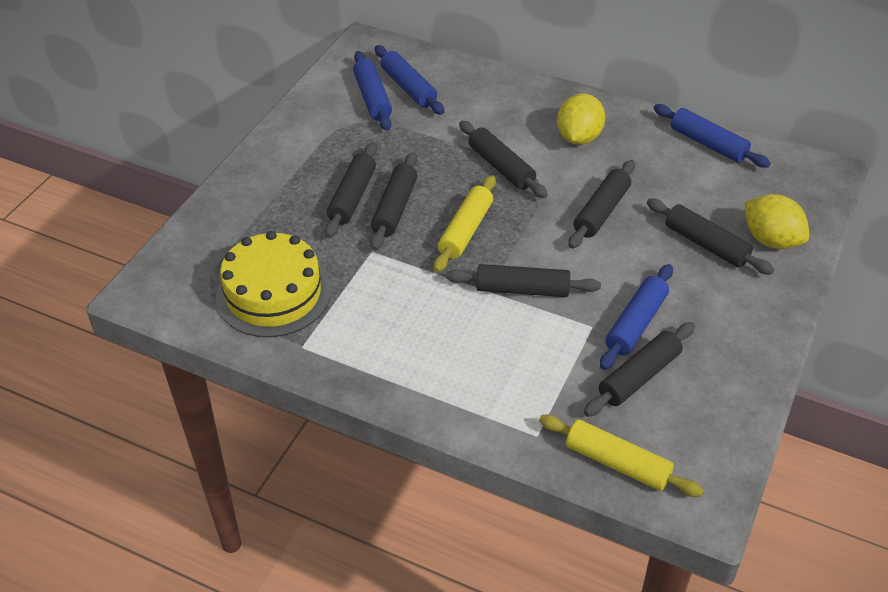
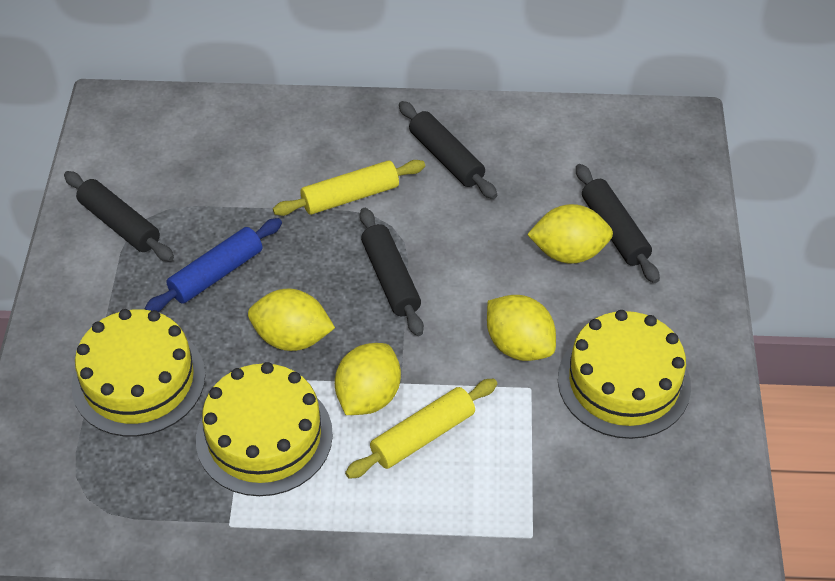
black rolling pin: 7 -> 4
blue rolling pin: 4 -> 1
yellow cake: 1 -> 3
yellow lemon: 2 -> 4

